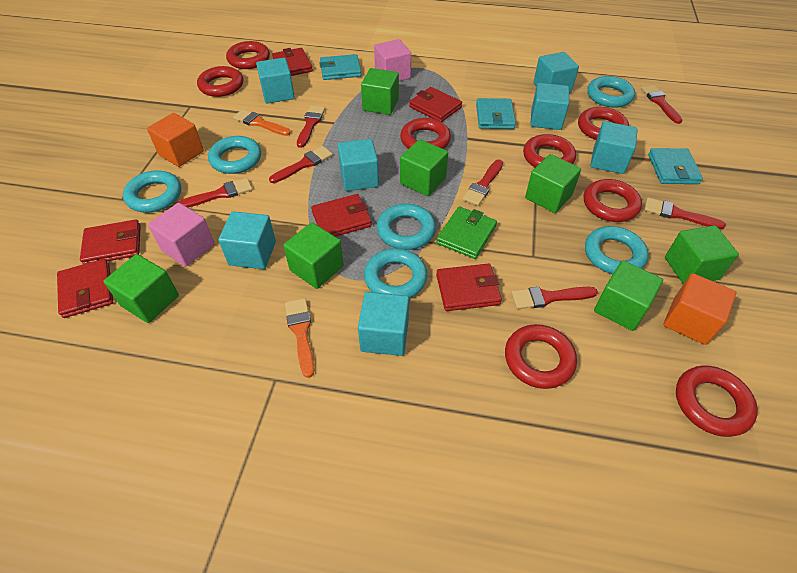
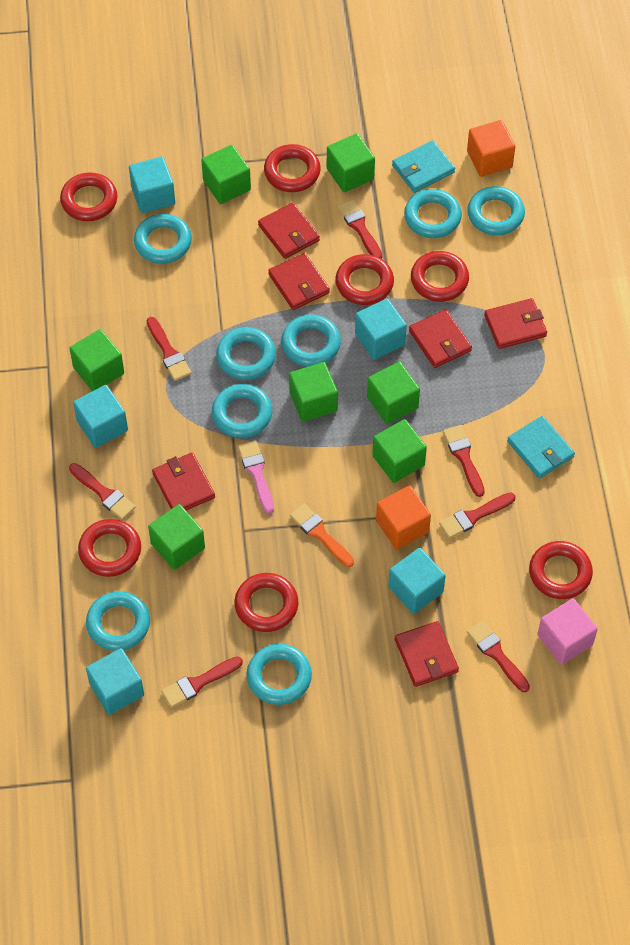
green wallet: 1 -> 0
orange brush: 2 -> 1
pink brush: 0 -> 1
pink cube: 2 -> 1
red ring: 8 -> 7
turquoise cube: 7 -> 5
turquoise ring: 6 -> 8
turquoise wallet: 3 -> 2

